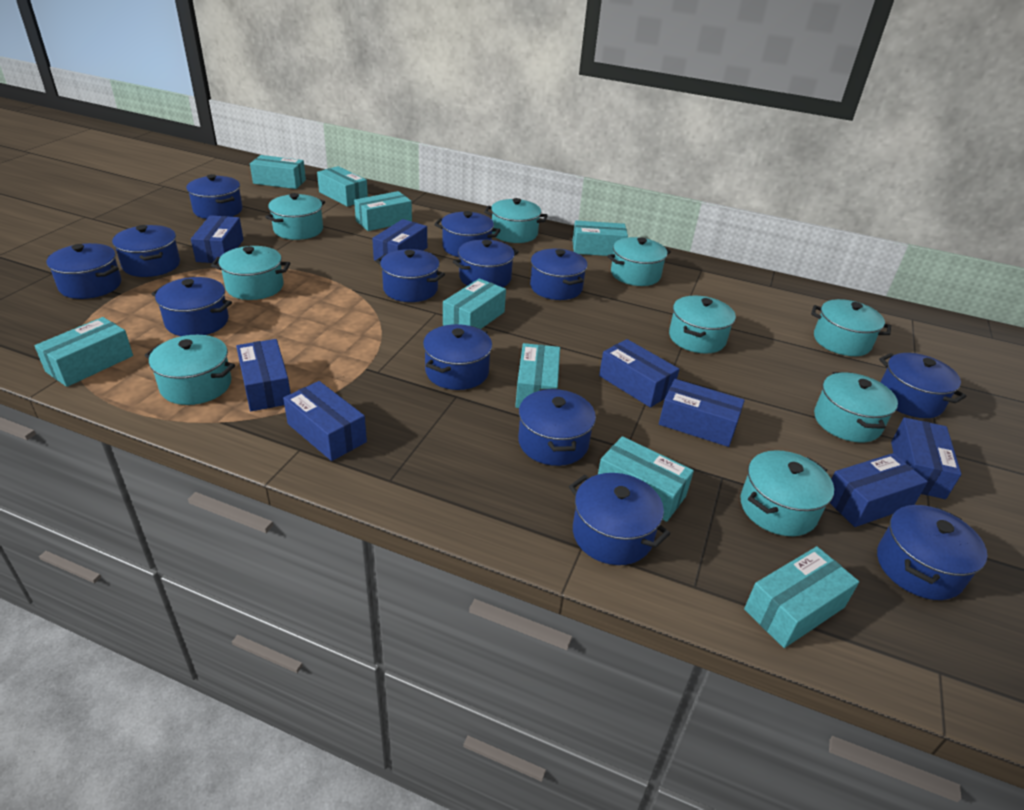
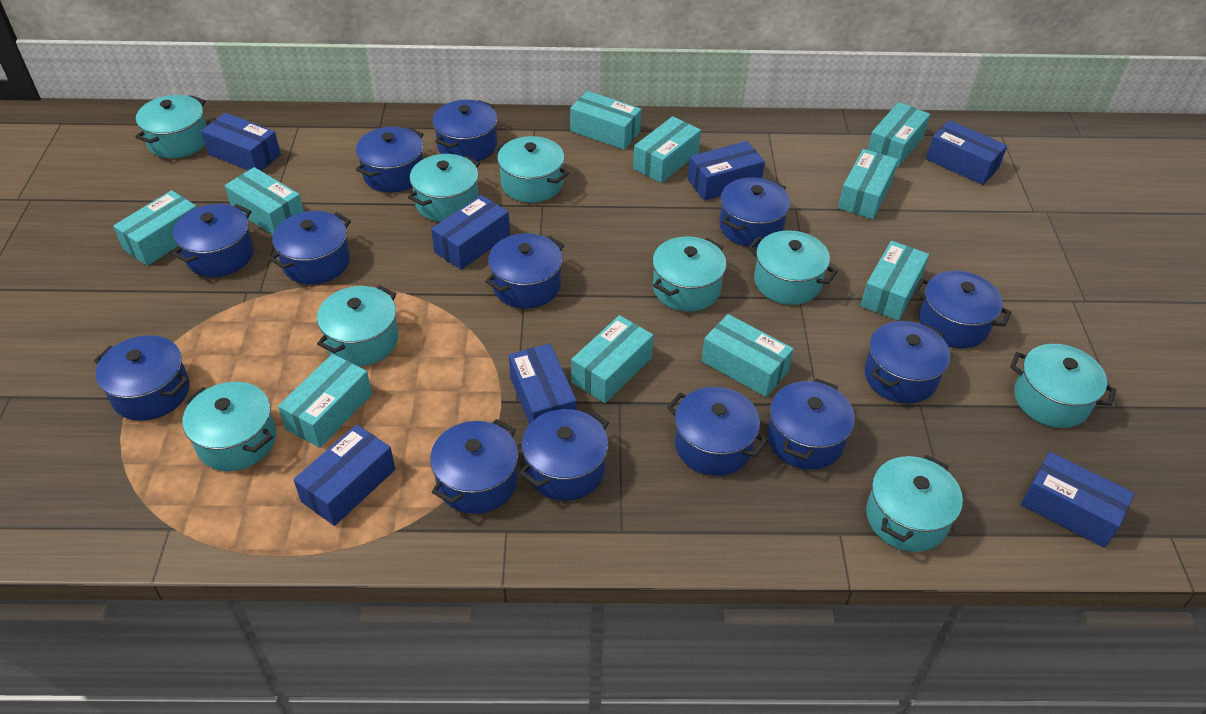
blue box: 8 -> 7
turquoise box: 9 -> 10

